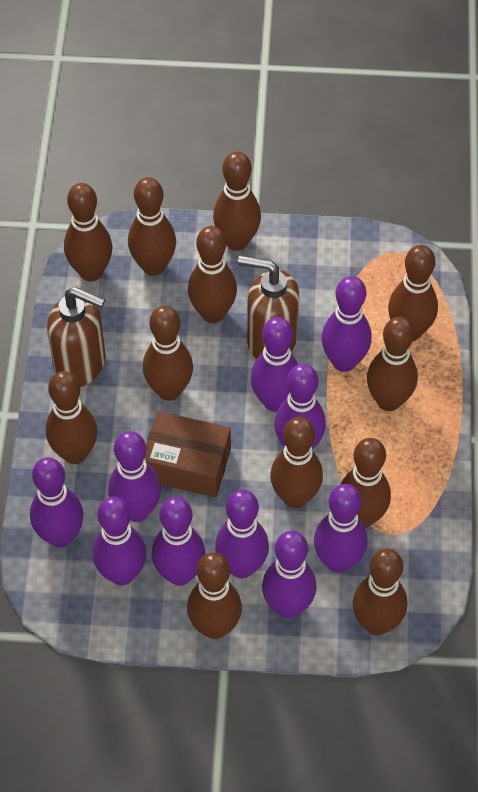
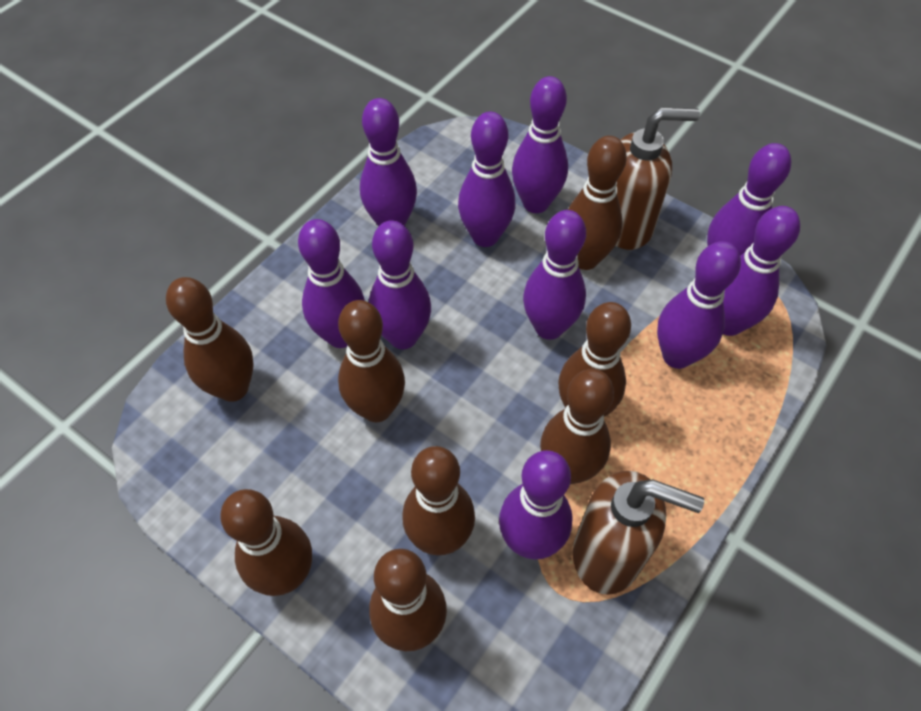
brown bowling pin: 12 -> 8
brown box: 1 -> 0

